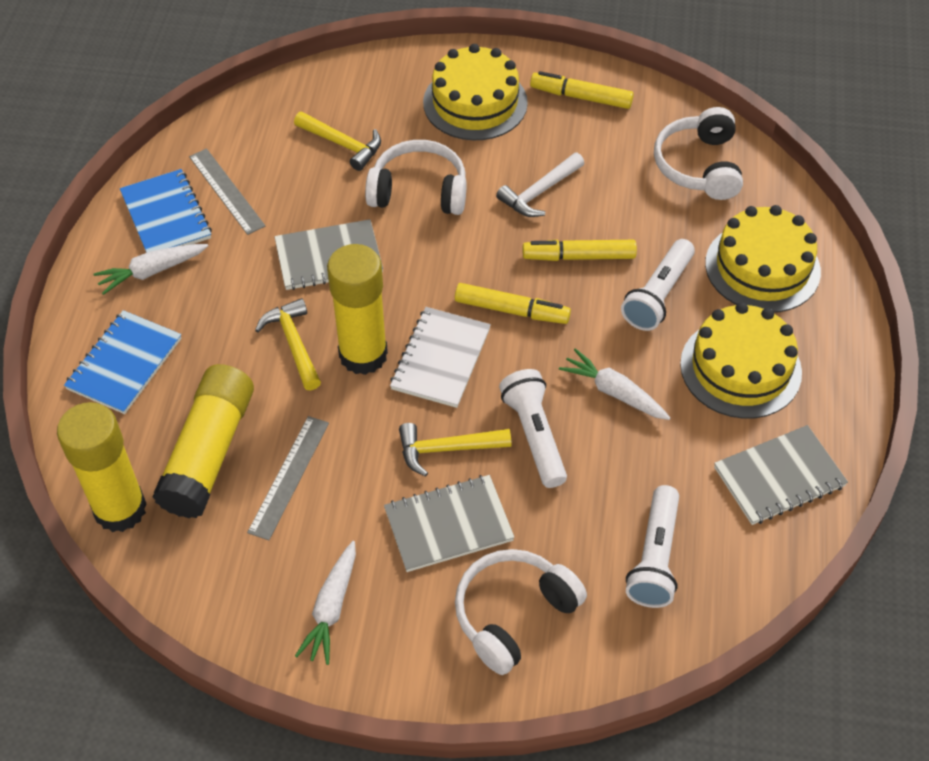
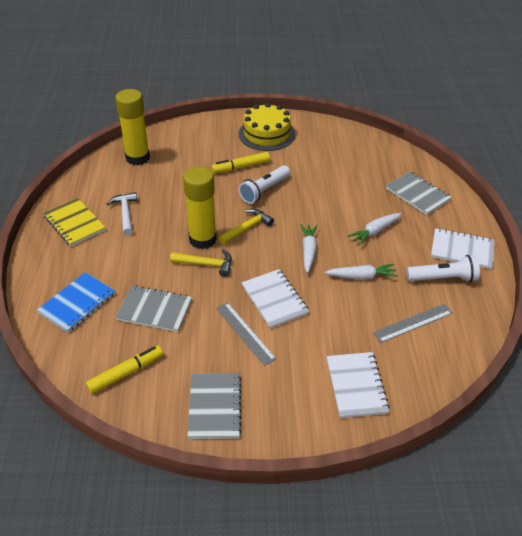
blue notebook: 2 -> 1
white flashlight: 3 -> 2
white headphones: 3 -> 0
white notebook: 1 -> 3
yellow cake: 3 -> 1
yellow glue stick: 3 -> 2
yellow hammer: 3 -> 2
yellow marker: 3 -> 2
yellow notebook: 0 -> 1

